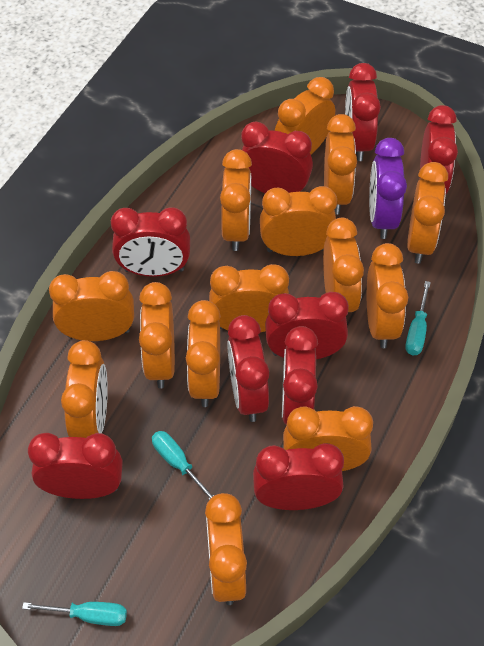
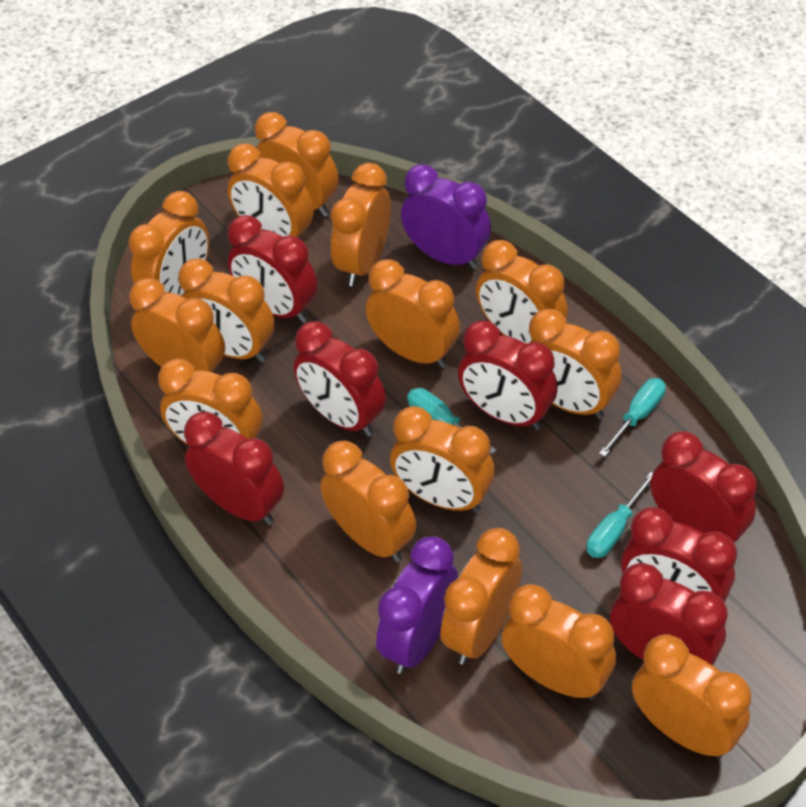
orange clock: 14 -> 15
purple clock: 1 -> 2
red clock: 9 -> 7

